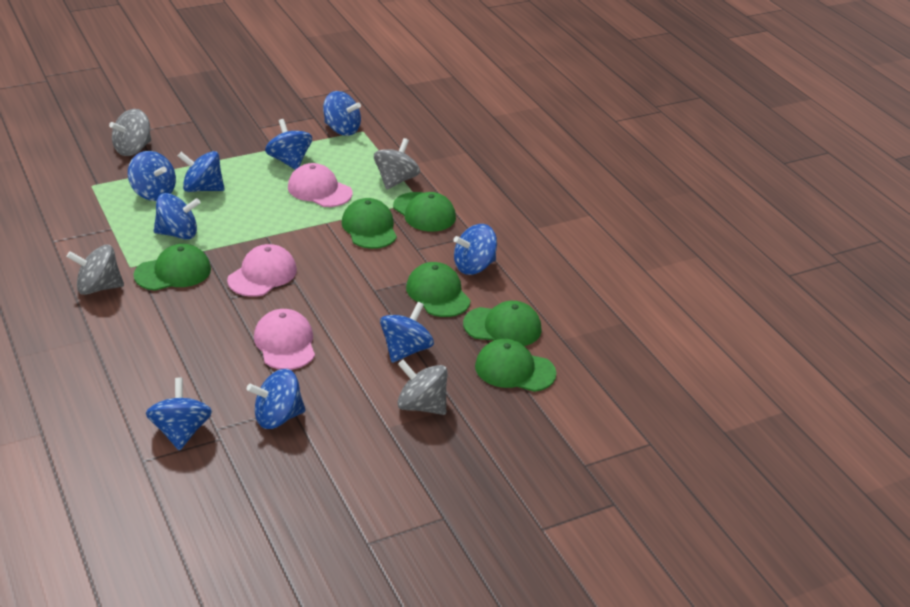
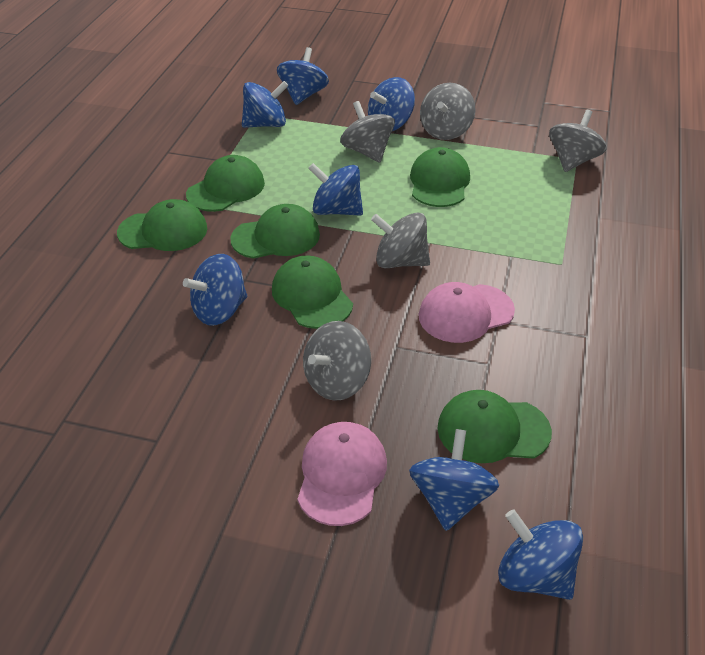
blue spinning top: 9 -> 7
grey spinning top: 4 -> 5
pink cap: 3 -> 2

